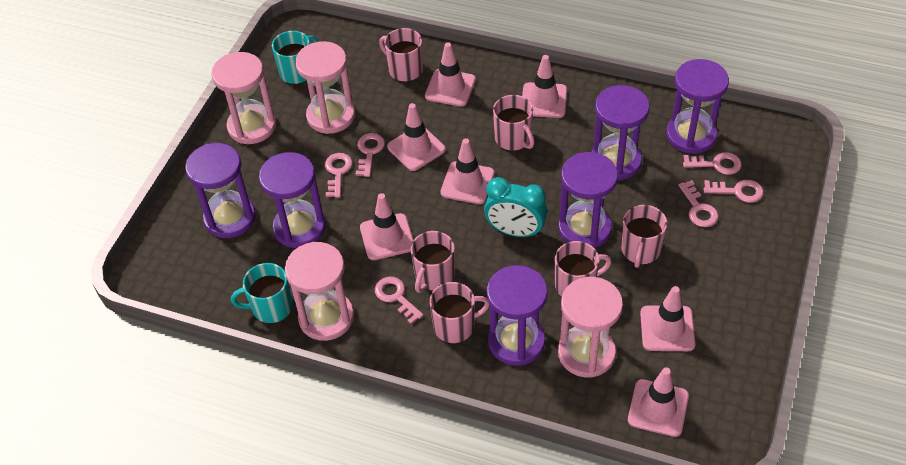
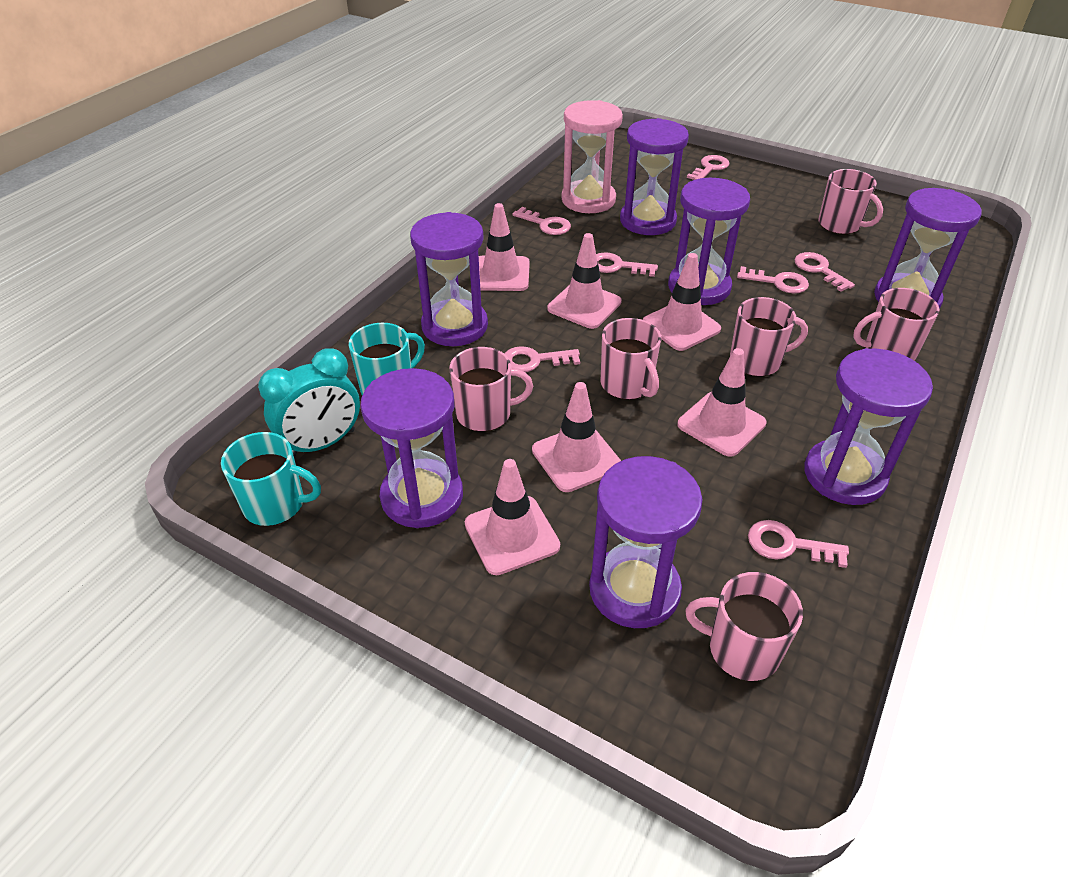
pink hourglass: 4 -> 1
pink key: 6 -> 7
pink traffic cone: 7 -> 6
purple hourglass: 6 -> 7

